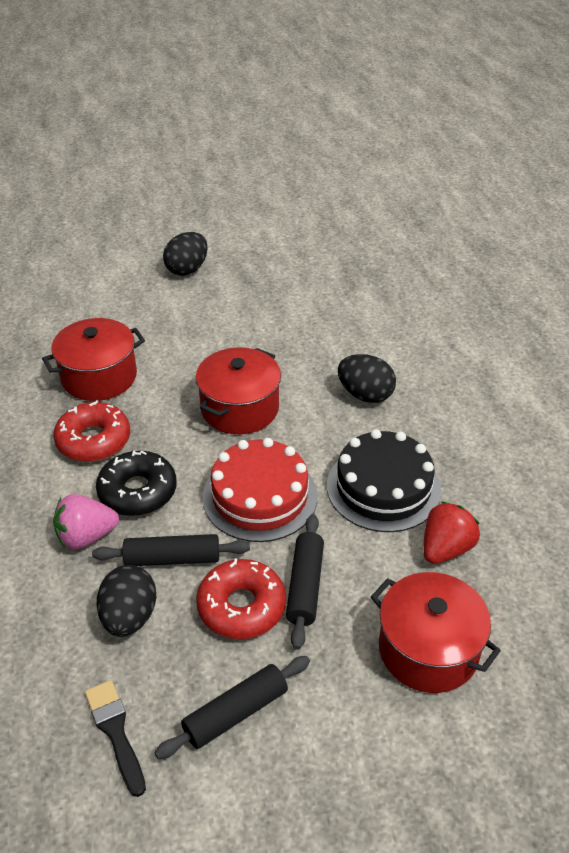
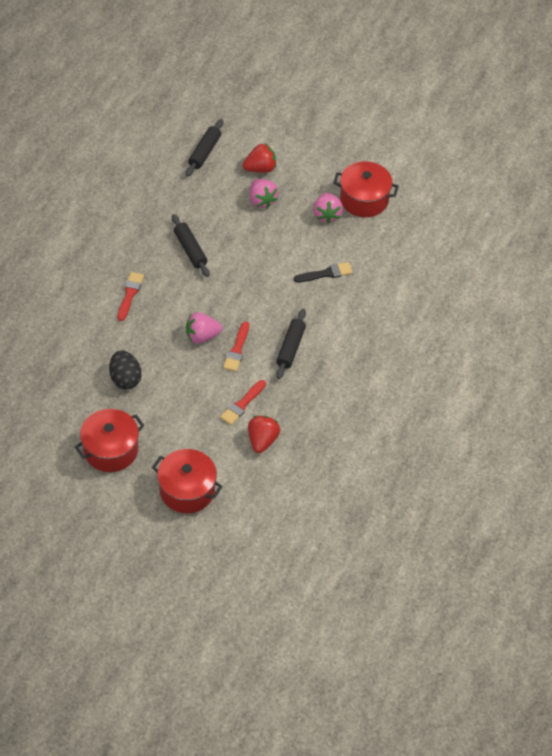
black cake: 1 -> 0
black donut: 1 -> 0
black egg: 3 -> 1
pink strawberry: 1 -> 3
red brush: 0 -> 3
red cake: 1 -> 0
red donut: 2 -> 0
red strawberry: 1 -> 2

